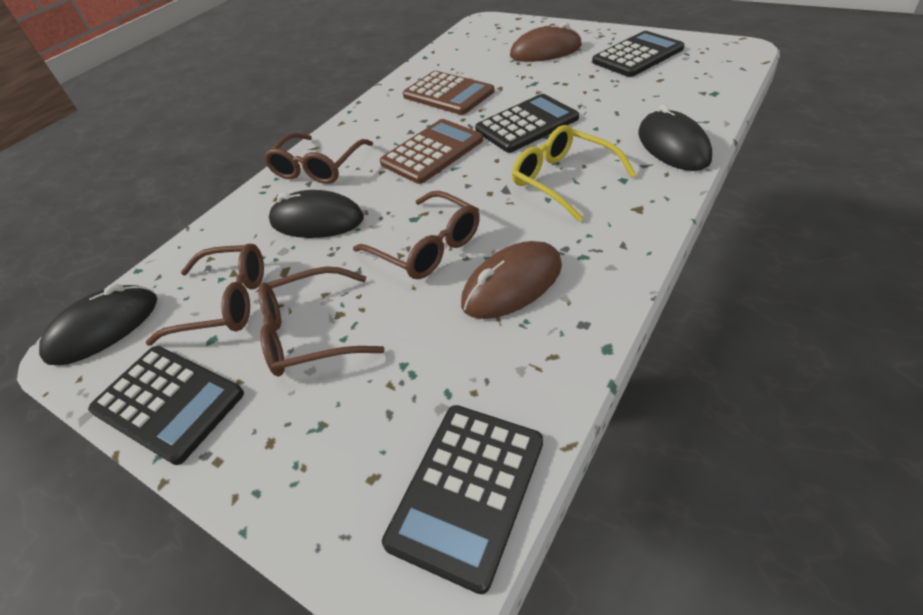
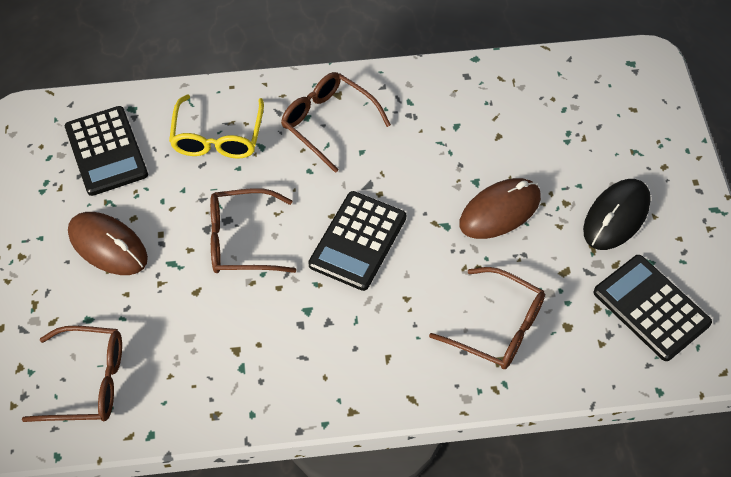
black calculator: 4 -> 3
black mouse: 3 -> 1
brown calculator: 2 -> 0

